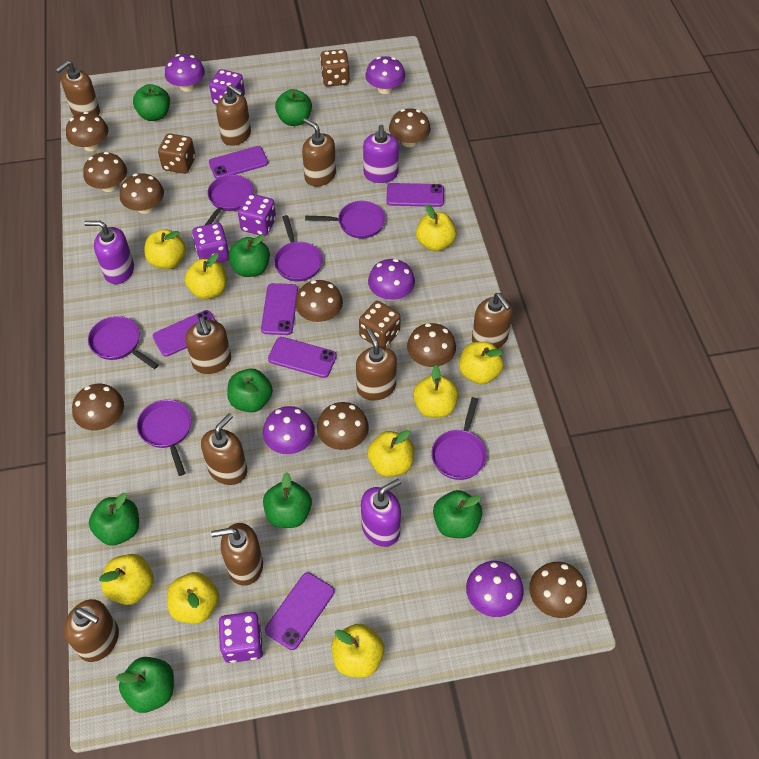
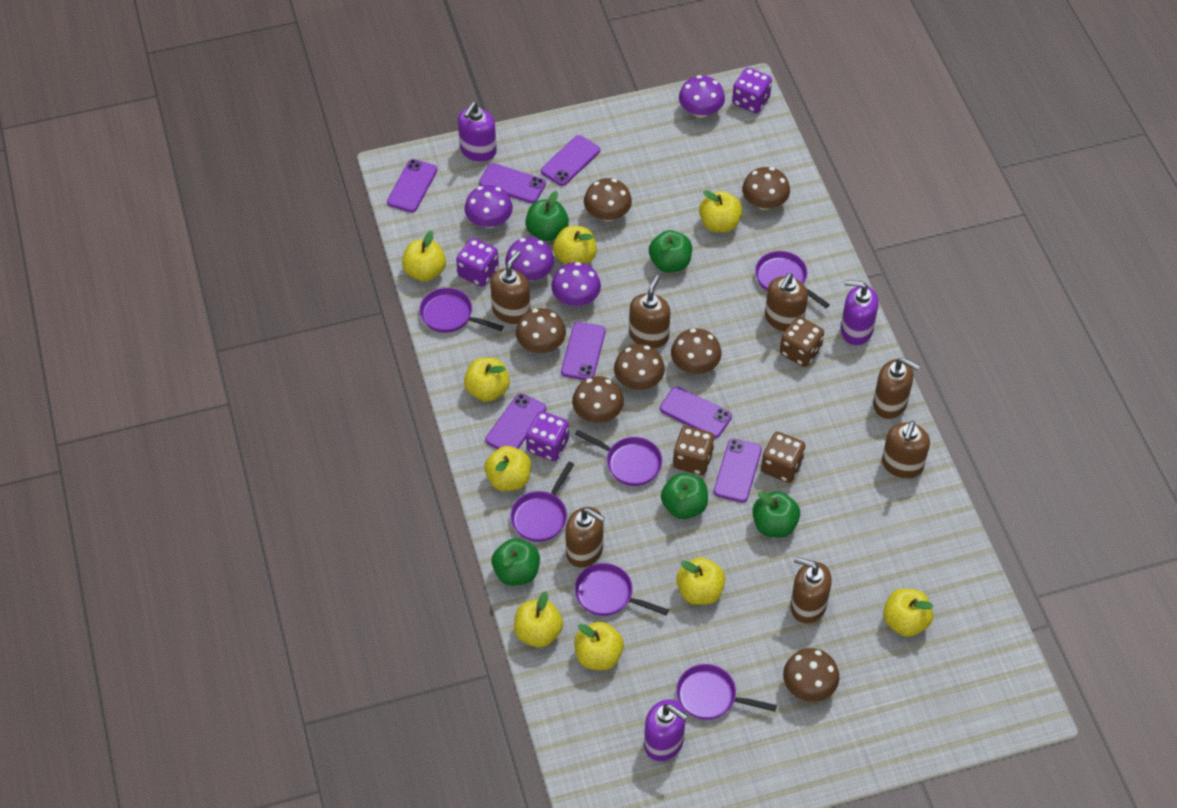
brown mushroom: 9 -> 7
brown soap dispenser: 9 -> 7
green apple: 8 -> 5
purple dice: 4 -> 3
purple mushroom: 5 -> 4
purple phone: 6 -> 7

